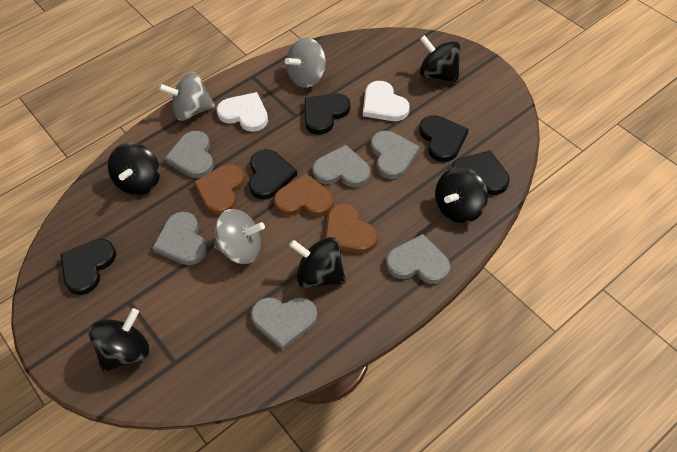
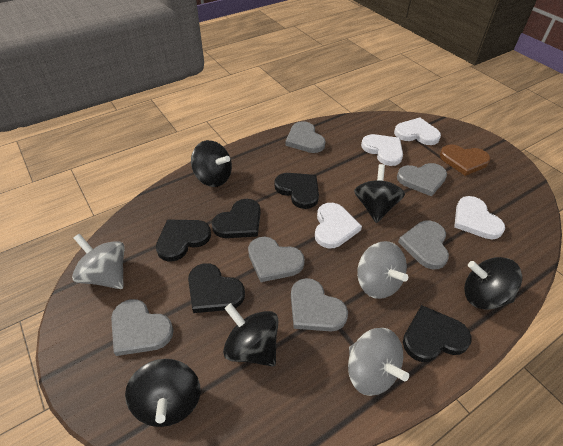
brown heart: 3 -> 1
white heart: 2 -> 4

